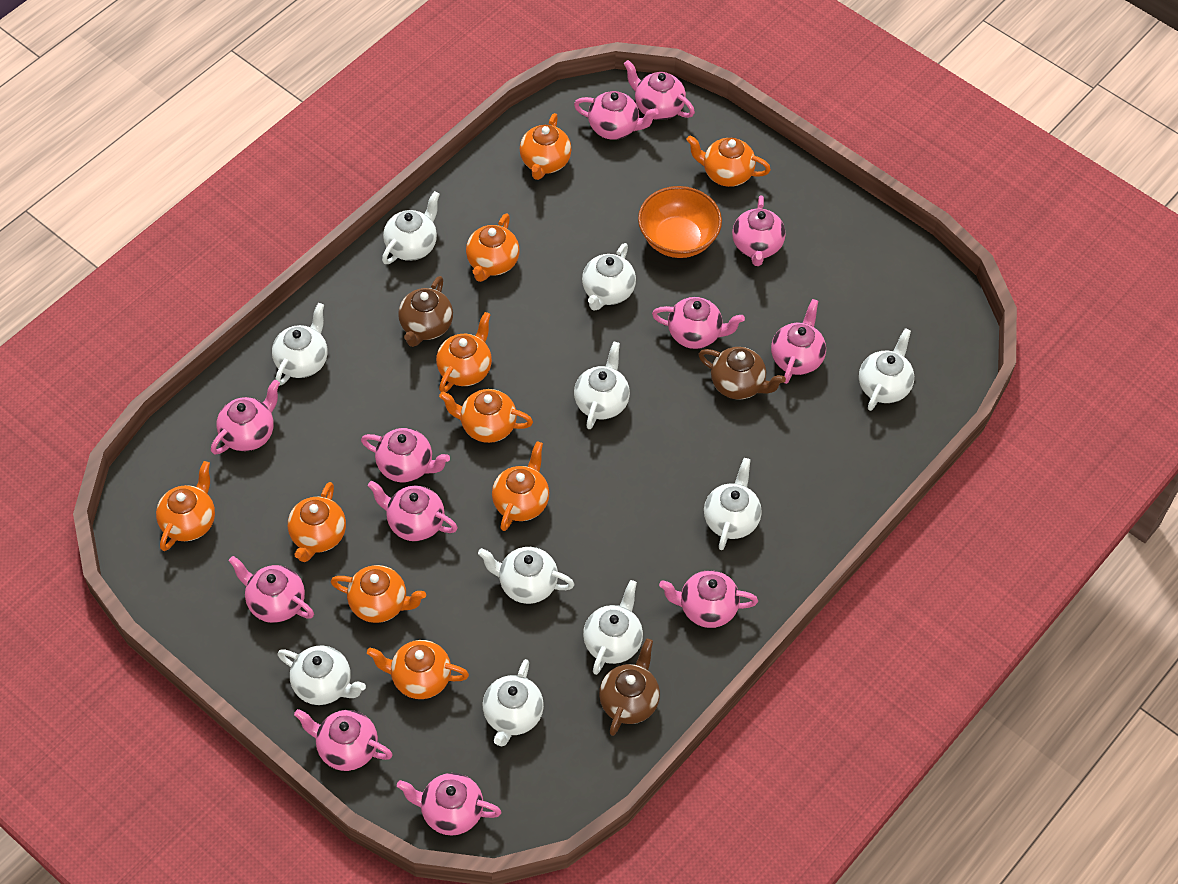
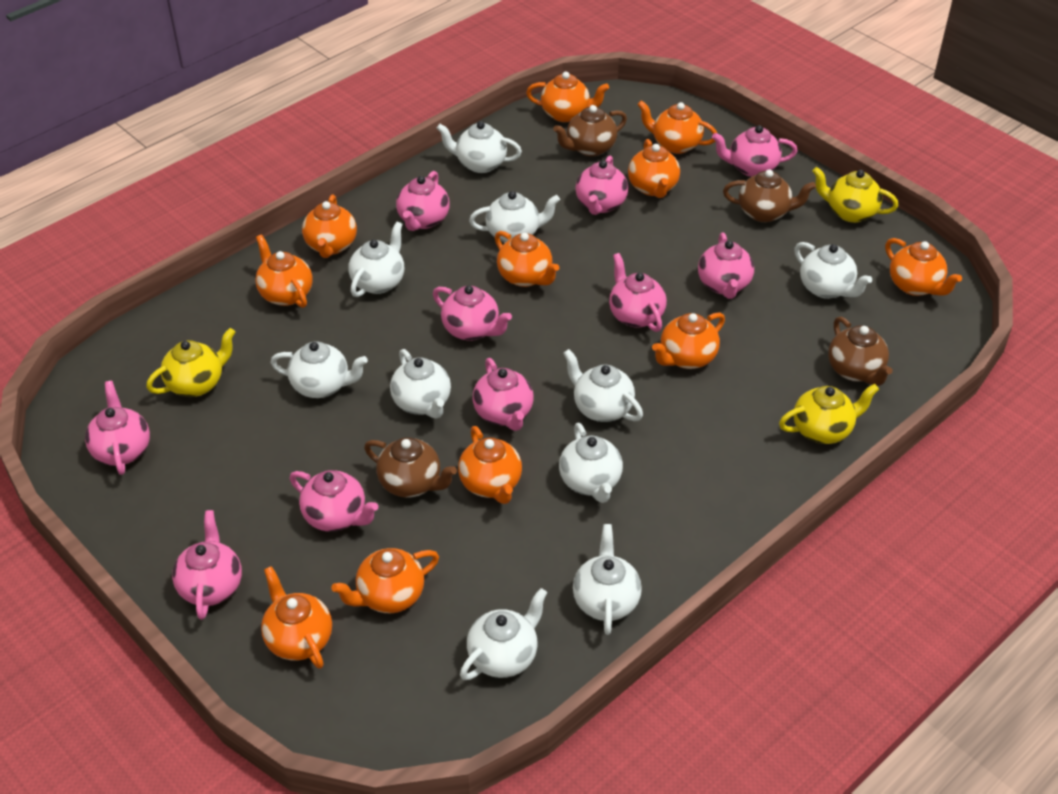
brown teapot: 3 -> 4
orange bowl: 1 -> 0
orange teapot: 10 -> 11
pink teapot: 12 -> 10
yellow teapot: 0 -> 3

